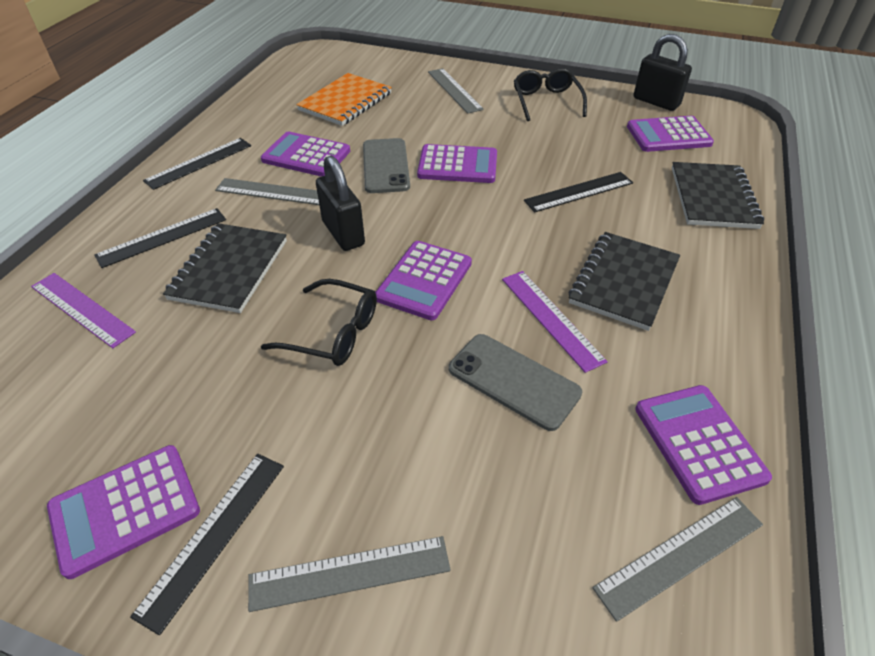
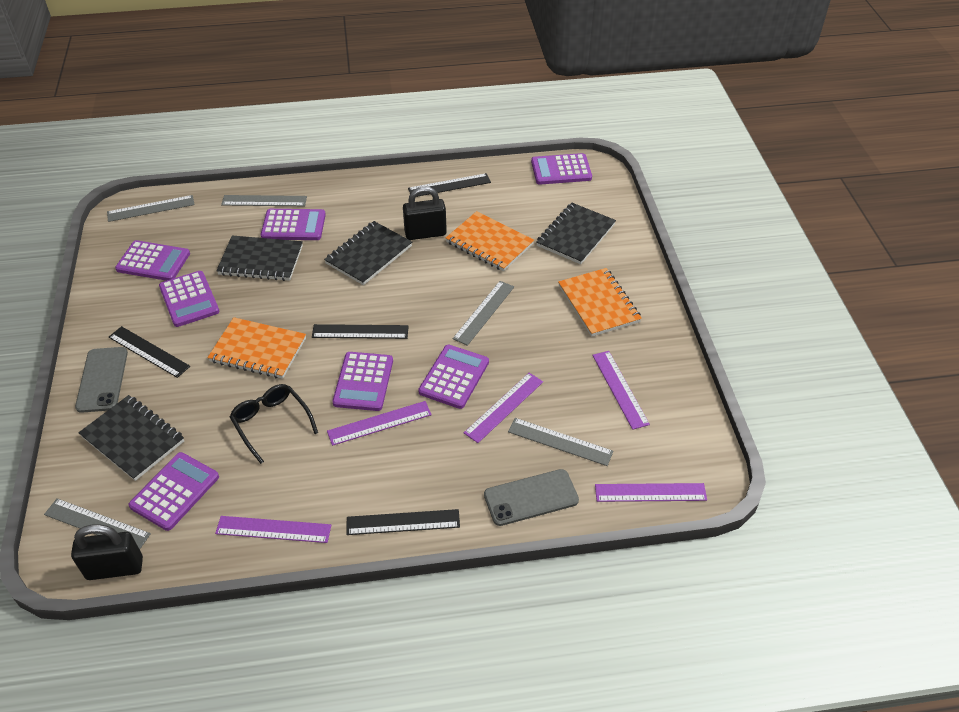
black glasses: 2 -> 1
black notebook: 3 -> 4
grey ruler: 4 -> 5
orange notebook: 1 -> 3
purple calculator: 6 -> 7
purple ruler: 2 -> 5

